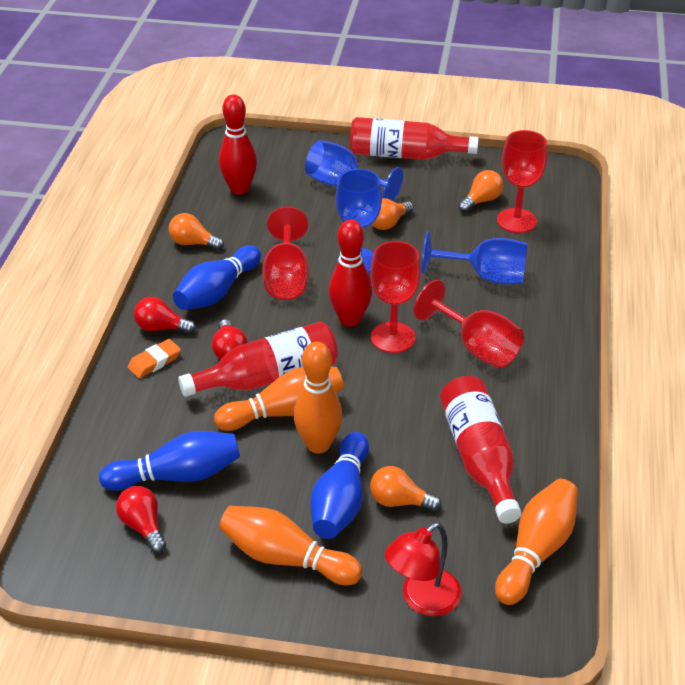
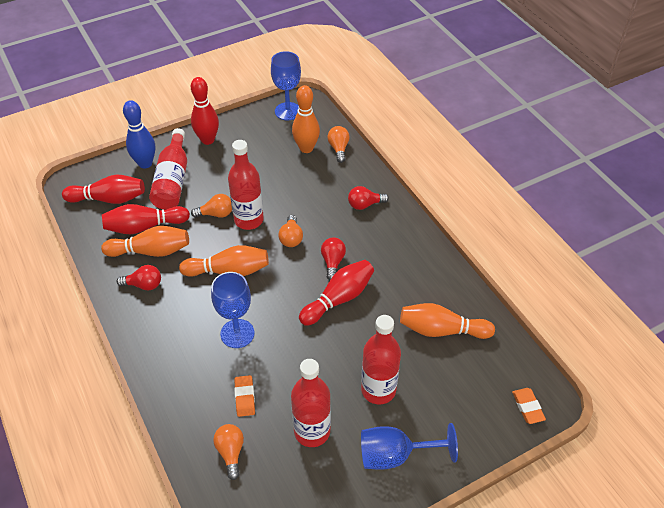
blue bowling pin: 3 -> 1
orange eraser: 1 -> 2
red bottle: 3 -> 4
red bowling pin: 2 -> 4
red goblet: 4 -> 0
red lamp: 1 -> 0

